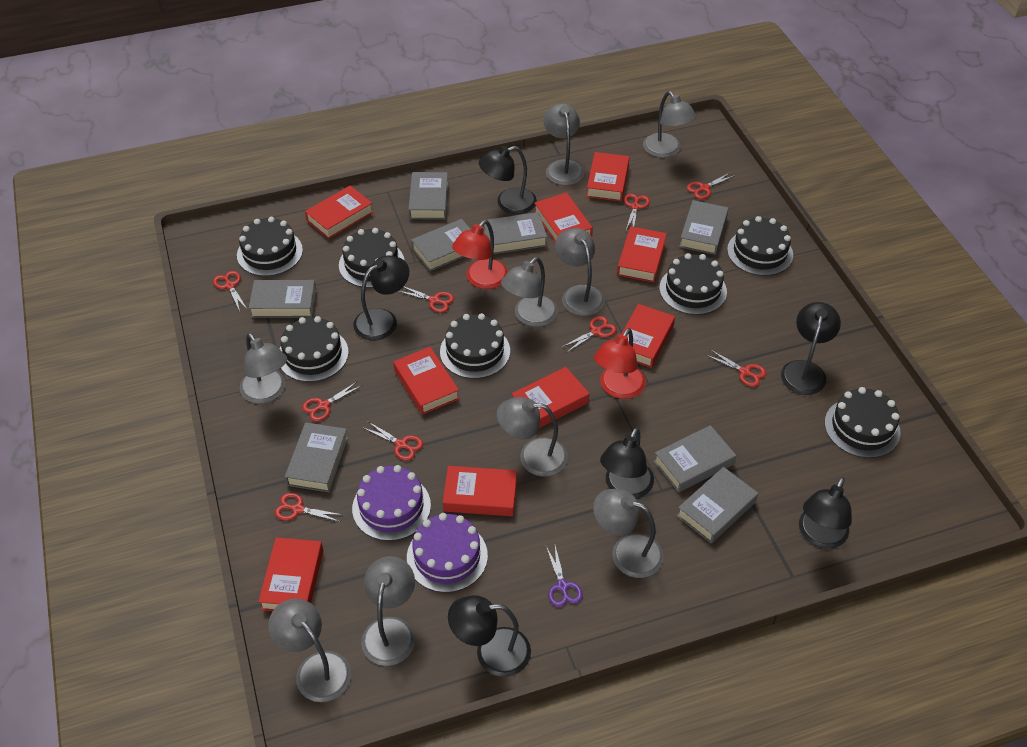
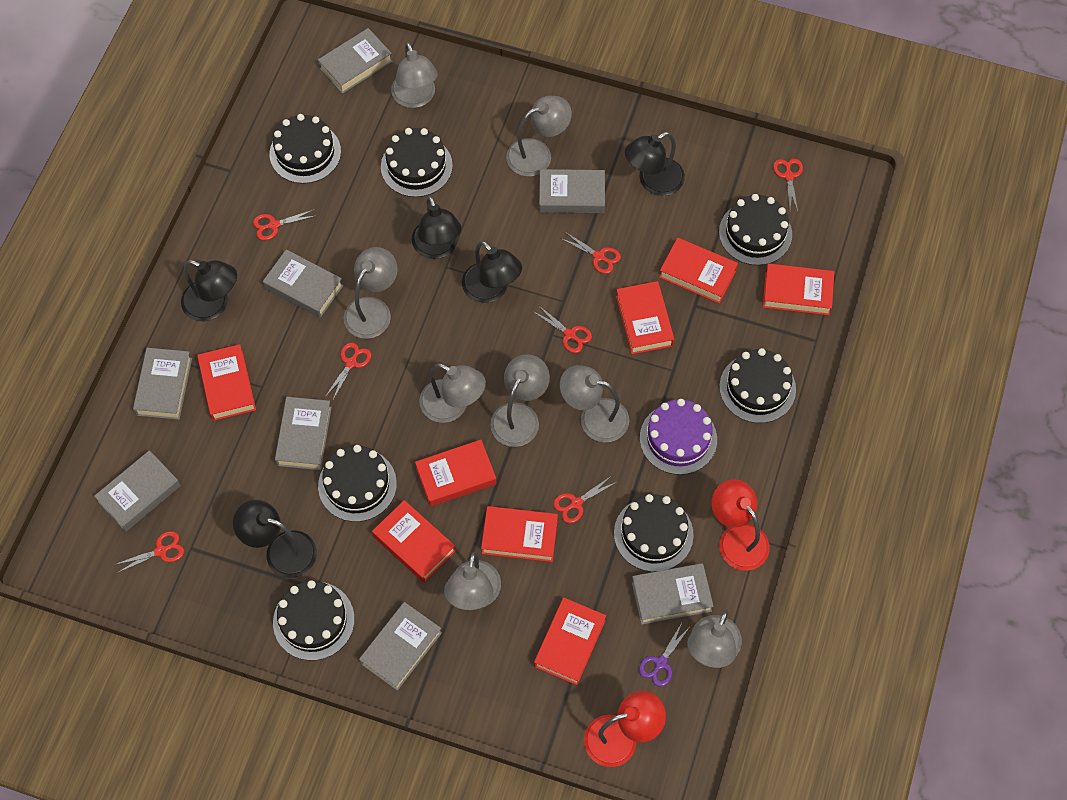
black lamp: 6 -> 5
grey lamp: 9 -> 8
purple cake: 2 -> 1
red book: 9 -> 8
red scissors: 9 -> 7

